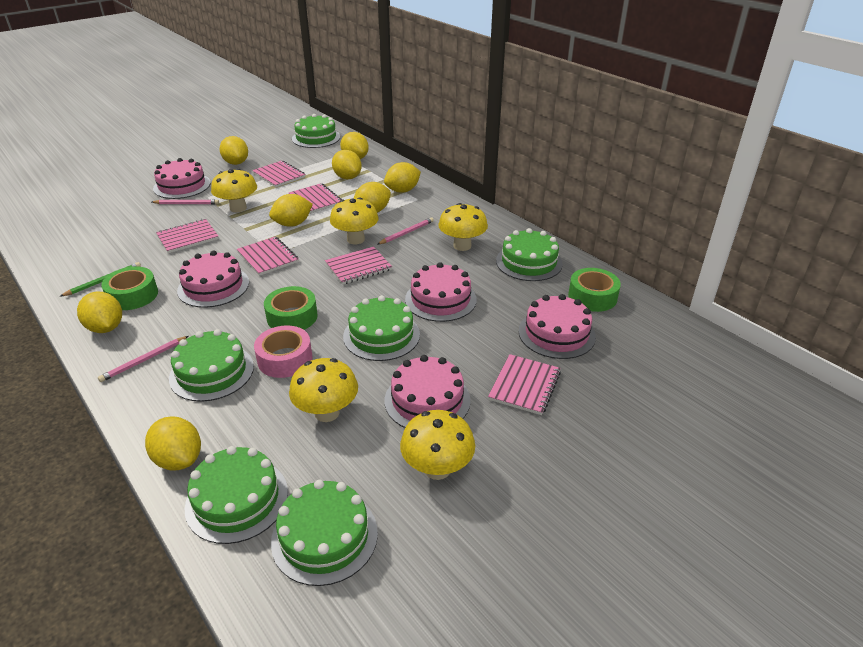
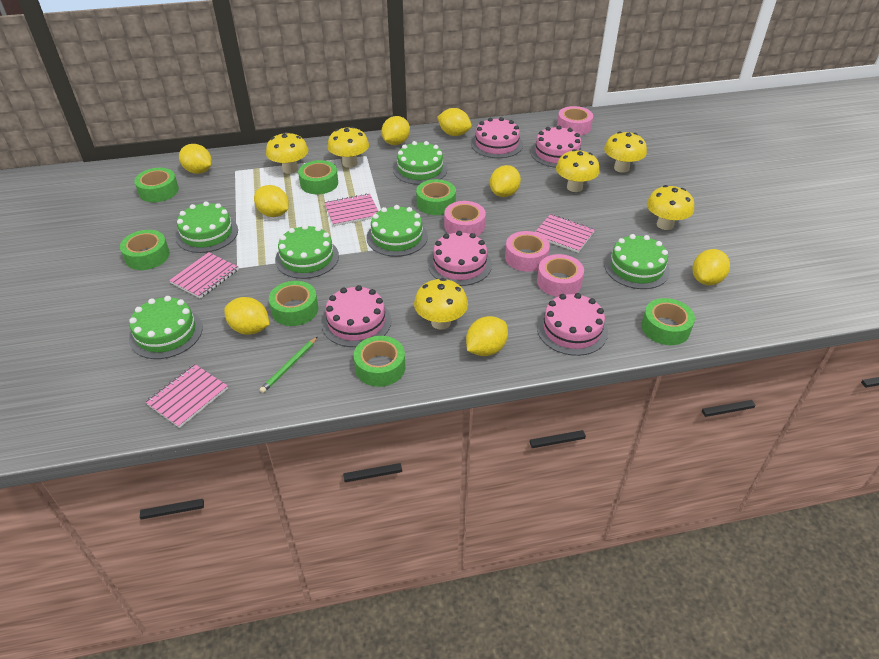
green tape: 3 -> 7
pink notebook: 6 -> 4
pink pencil: 3 -> 0
pink tape: 1 -> 4
yellow mushroom: 5 -> 6

